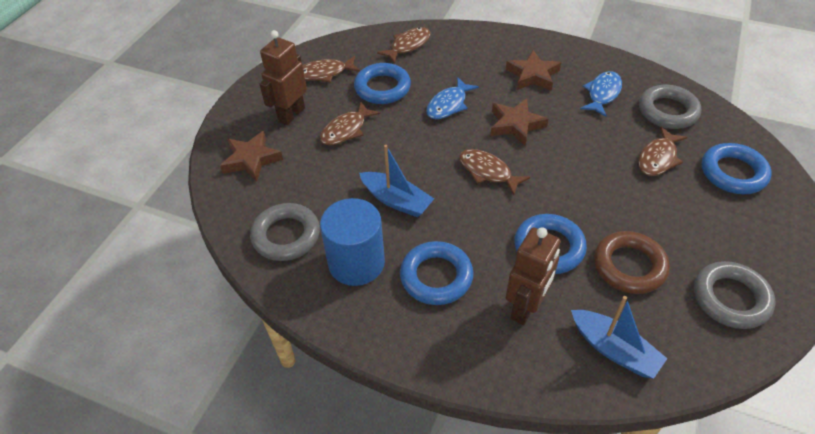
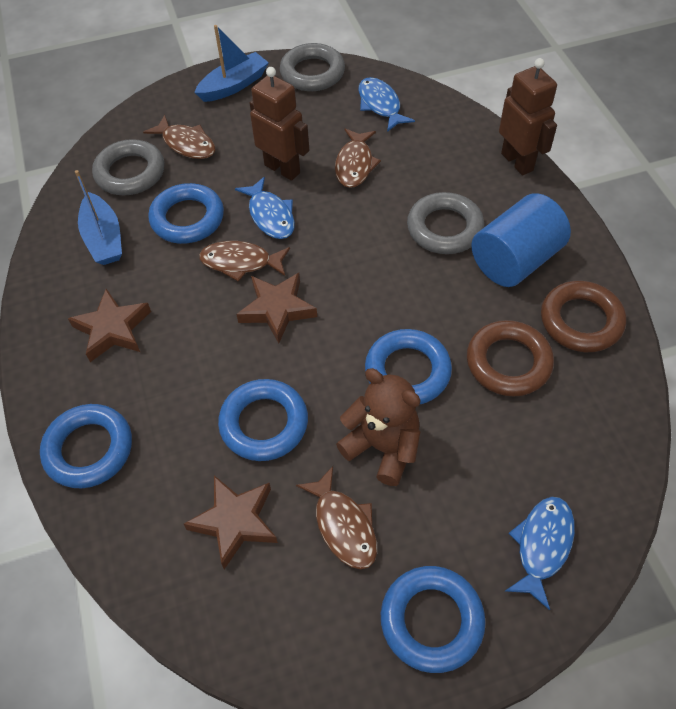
blue fish: 2 -> 3
blue ring: 4 -> 5
brown fish: 5 -> 4
brown ring: 1 -> 2
brown teddy bear: 0 -> 1

